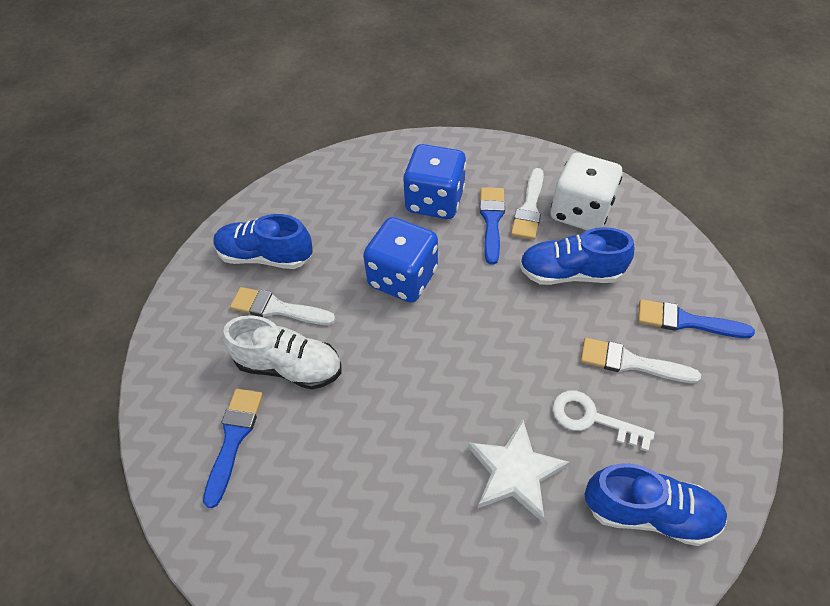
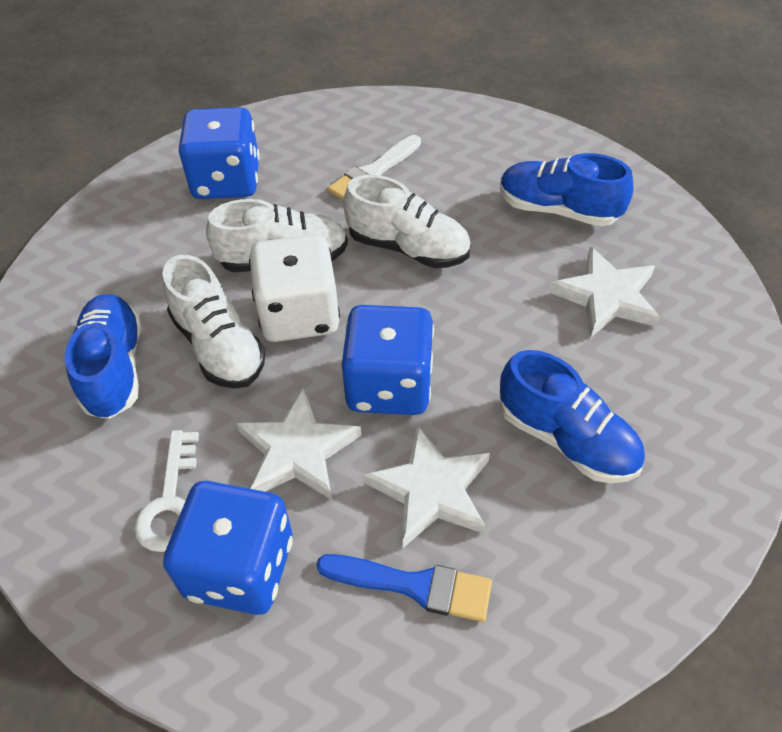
blue brush: 3 -> 1
blue dice: 2 -> 3
white brush: 3 -> 1
white shoe: 1 -> 3
white star: 1 -> 3

